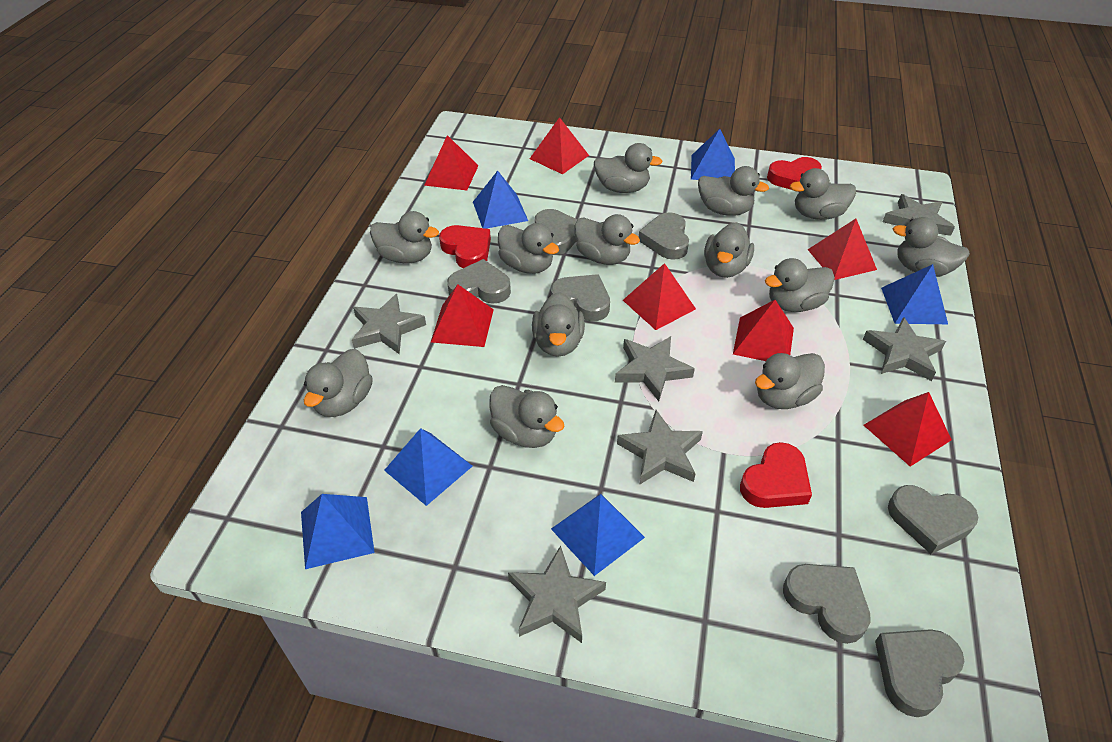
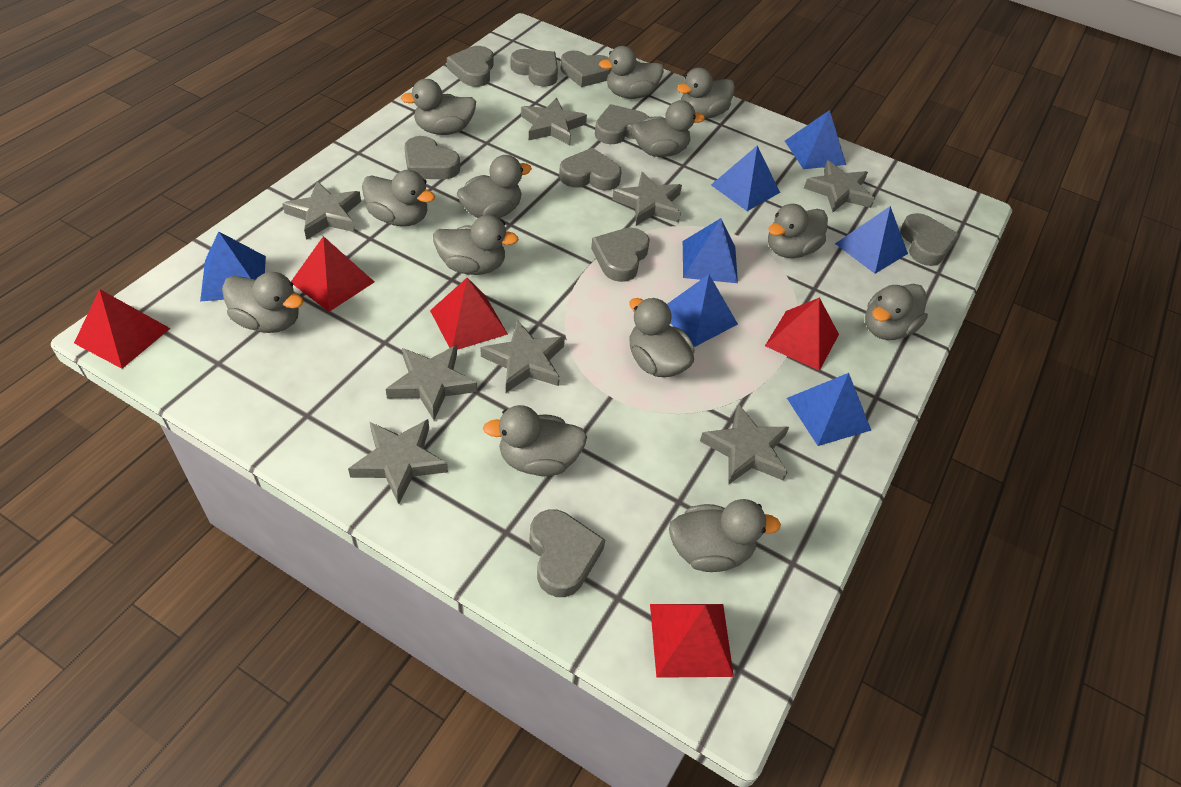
blue pyramid: 6 -> 7
grey heart: 7 -> 9
grey star: 6 -> 8
red heart: 3 -> 0
red pyramid: 7 -> 5

